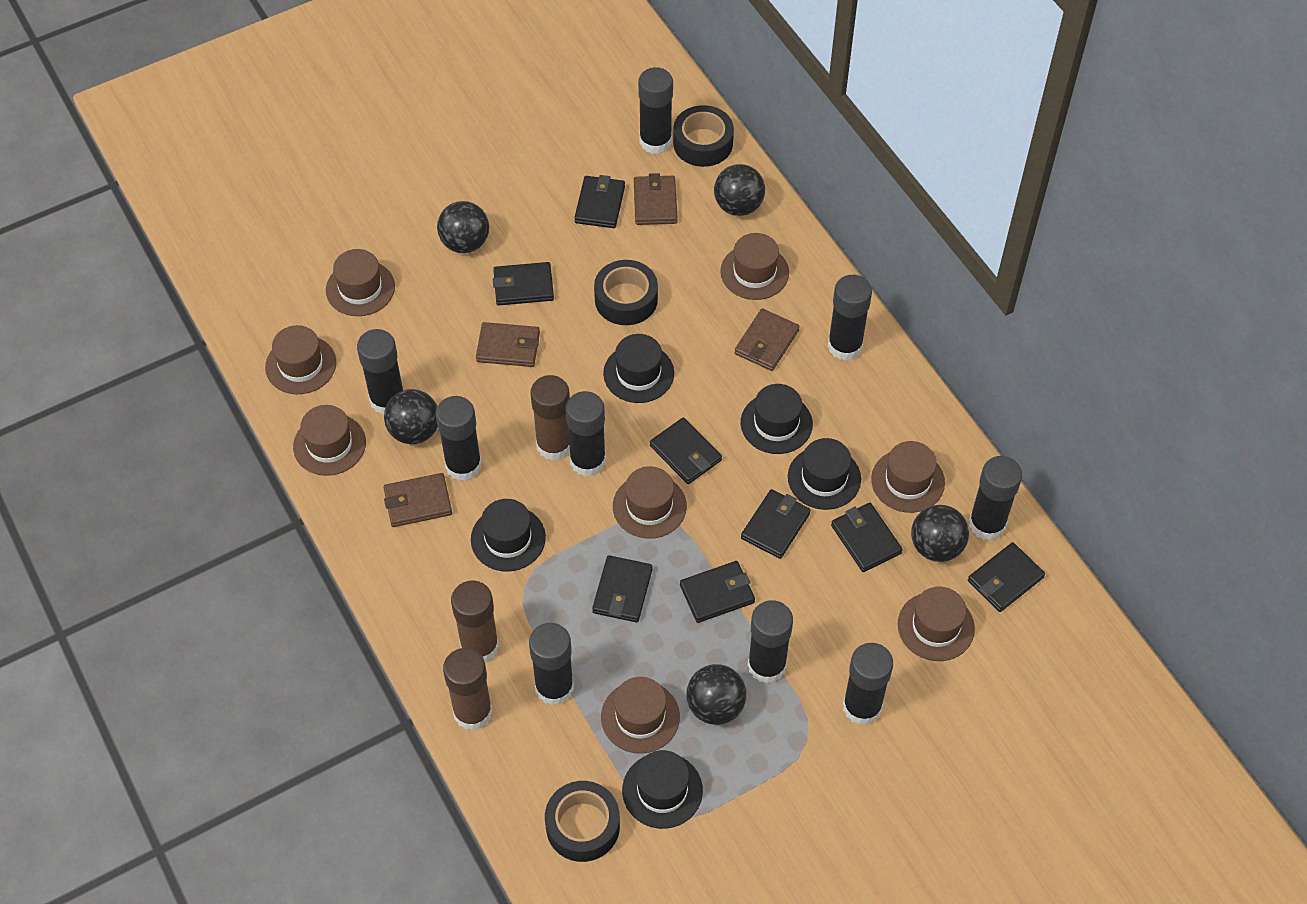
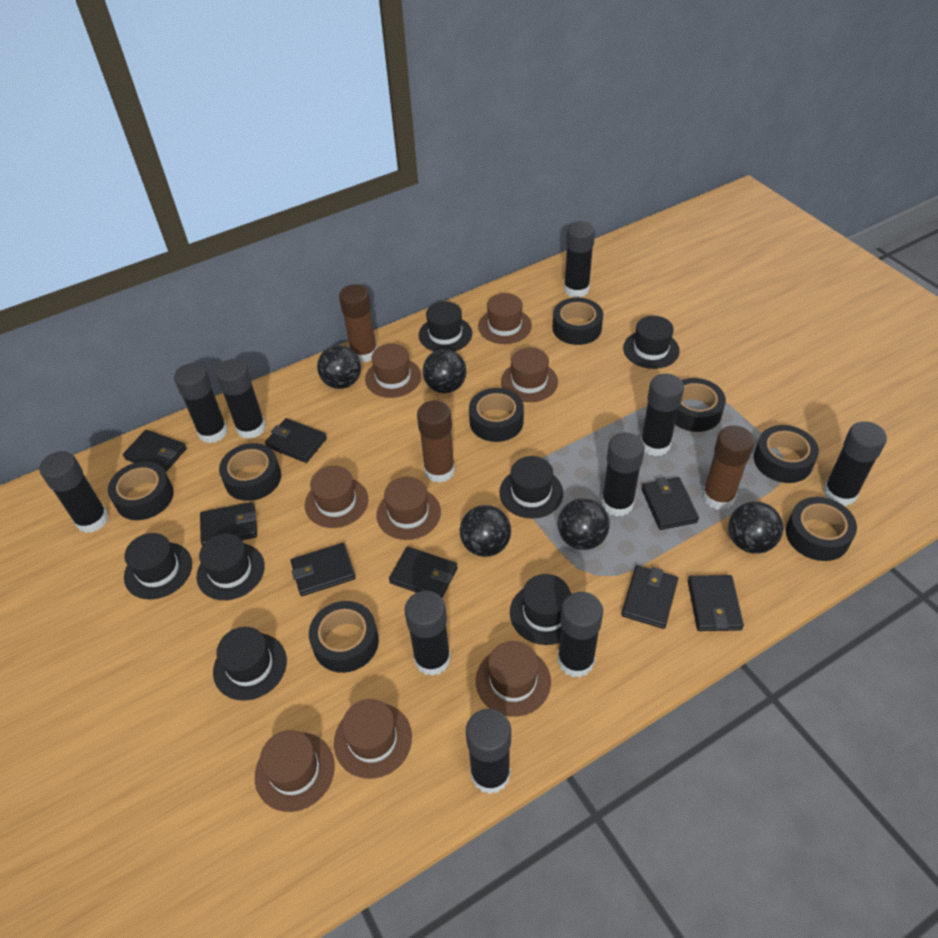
black glue stick: 9 -> 10
black hat: 5 -> 7
black tape: 3 -> 8
brown wallet: 4 -> 0

